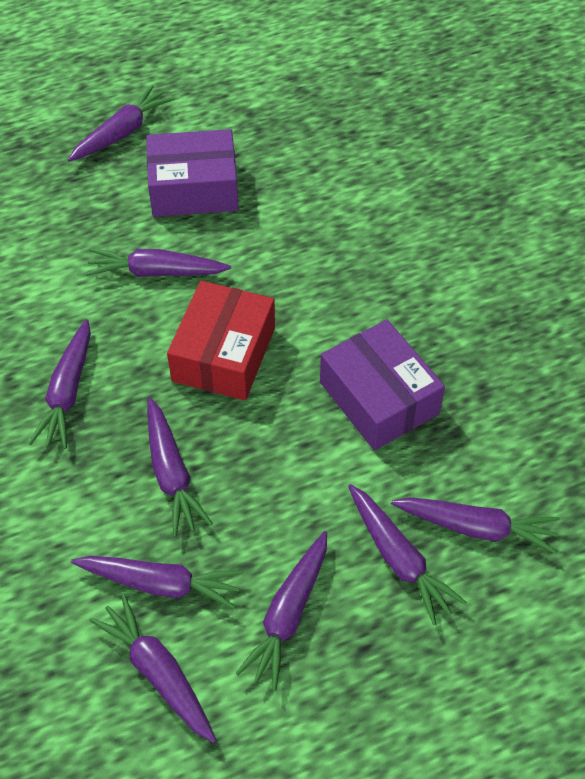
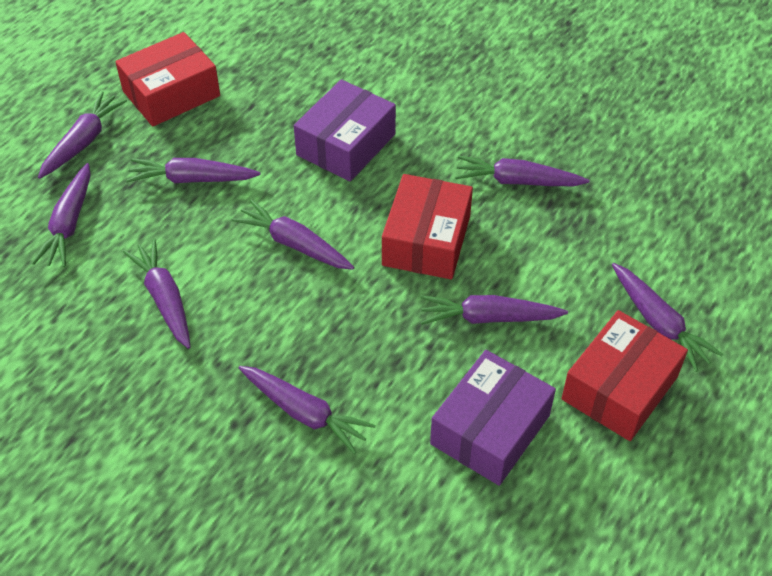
red box: 1 -> 3

